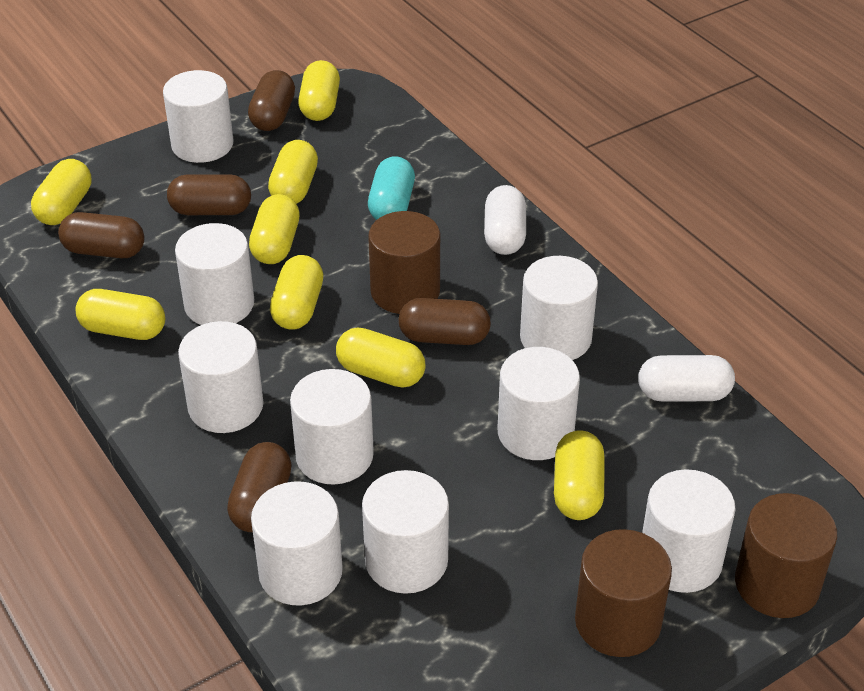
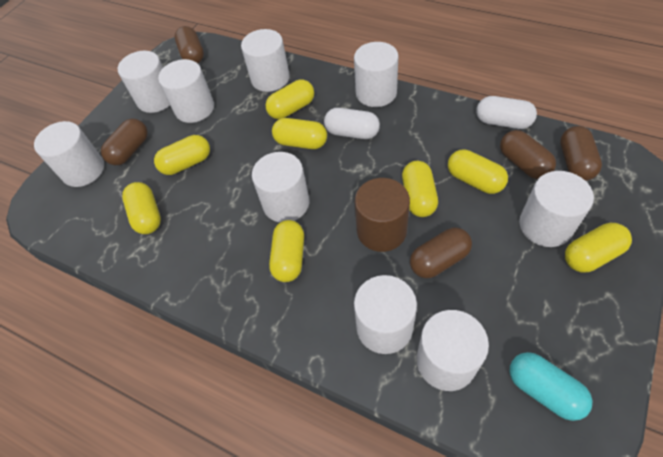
brown cylinder: 3 -> 1

